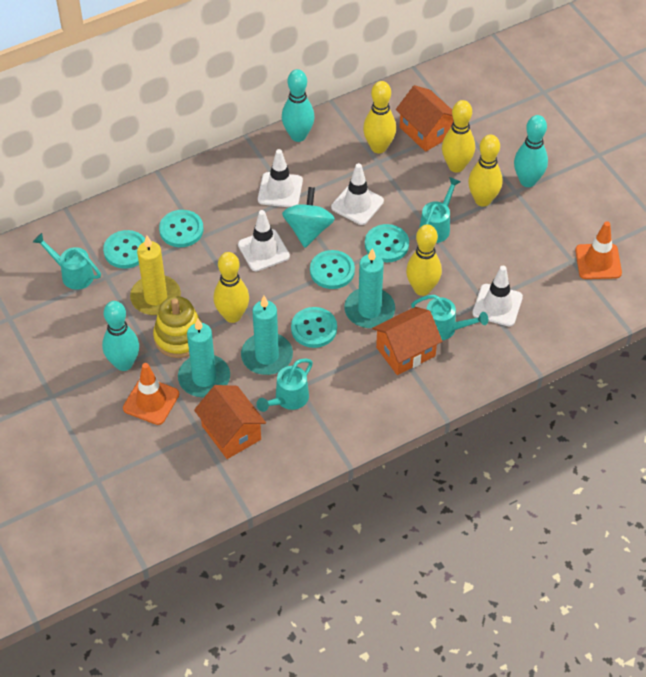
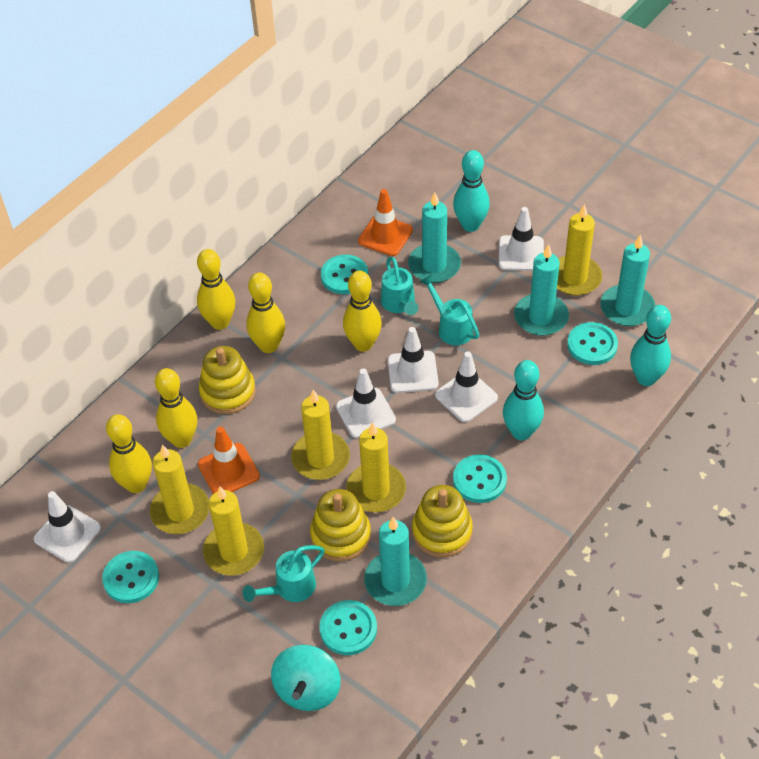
orange house: 3 -> 0
turquoise candle: 3 -> 4
turquoise watering can: 4 -> 3
white traffic cone: 4 -> 5
yellow candle: 1 -> 5
yellow stacking toy: 1 -> 3

